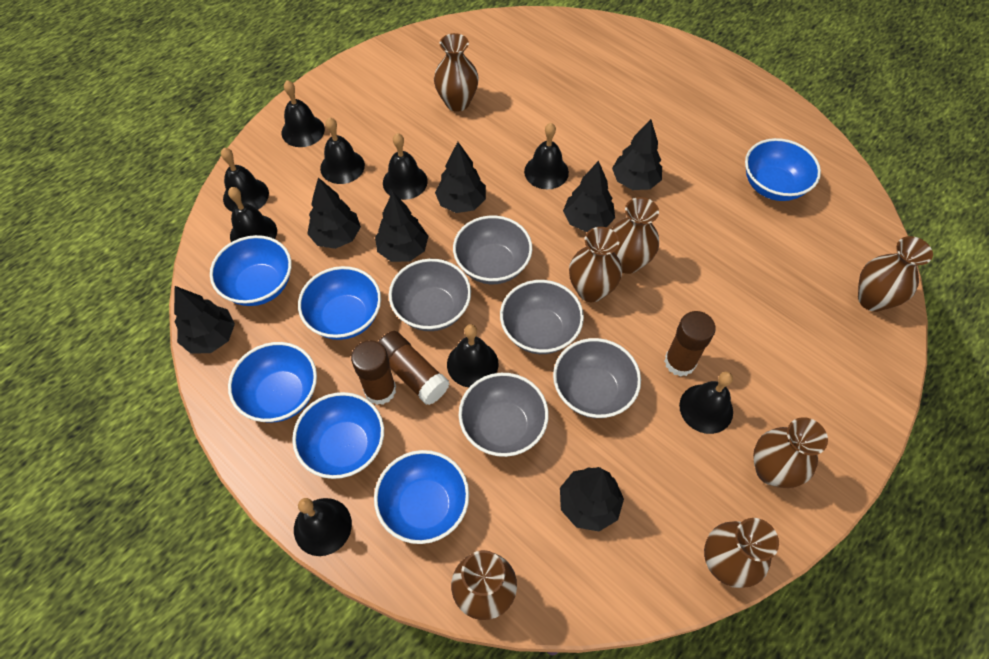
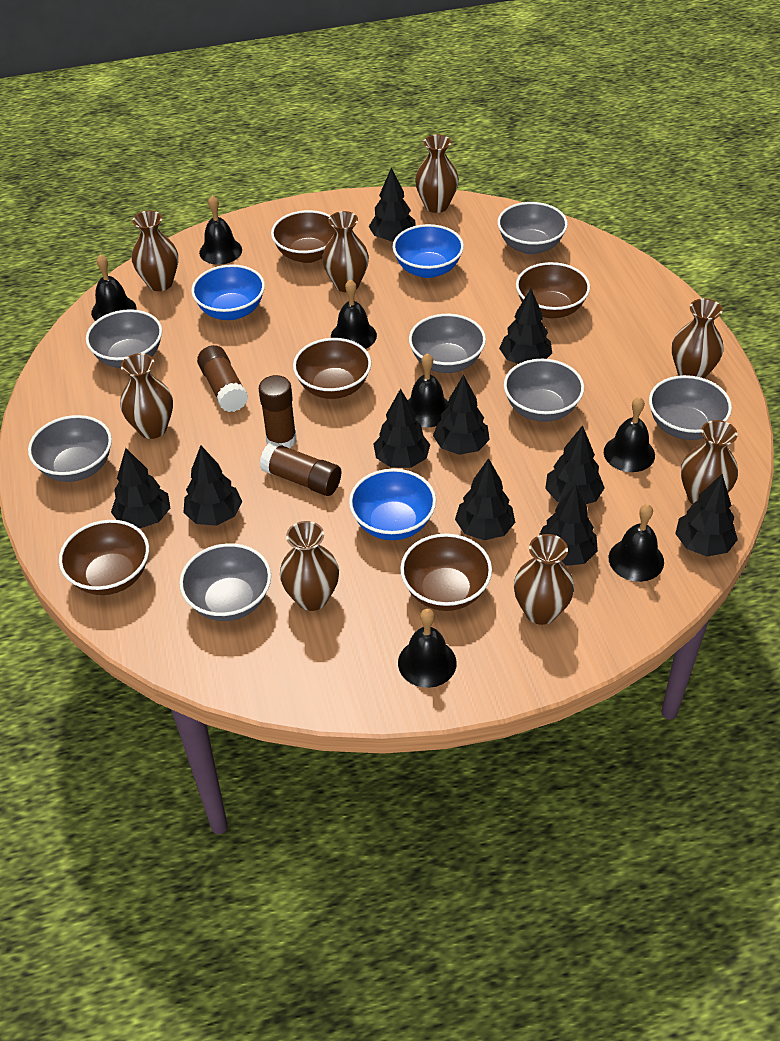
black bell: 9 -> 7
black tree: 7 -> 10
blue bowl: 6 -> 3
brown bowl: 0 -> 5
brown vase: 7 -> 8
grey bowl: 5 -> 7

